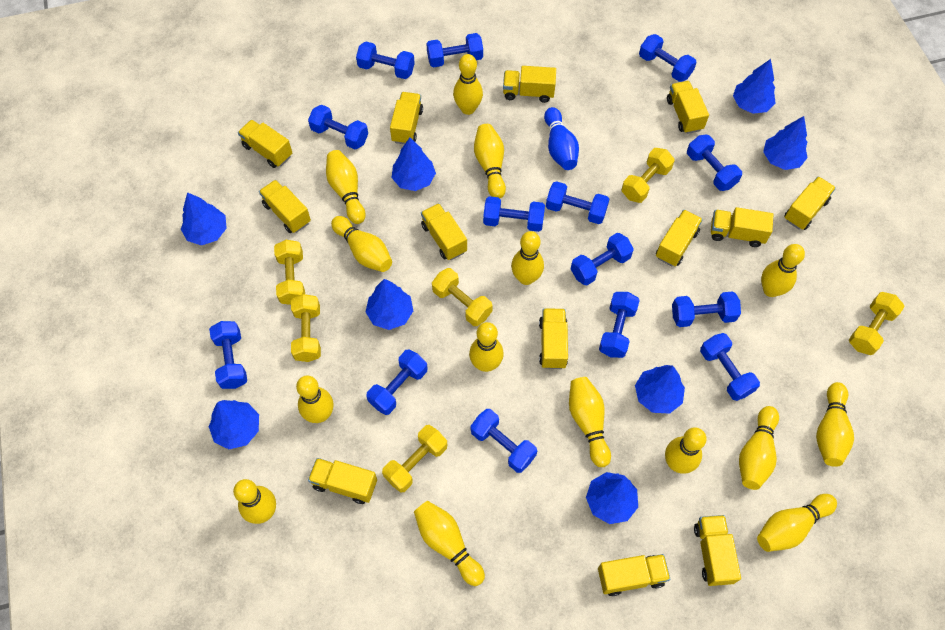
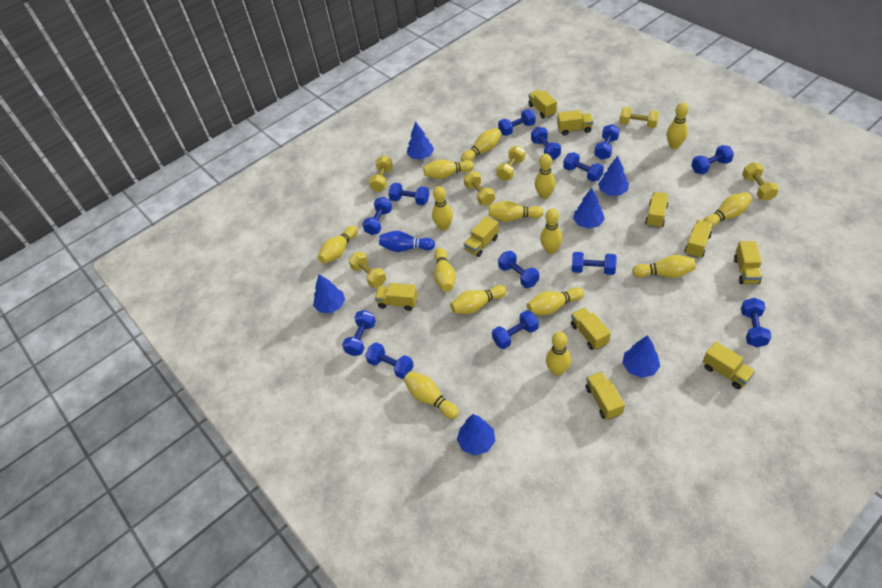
blue dumbbell: 14 -> 13
blue tree: 8 -> 6
yellow truck: 13 -> 10

